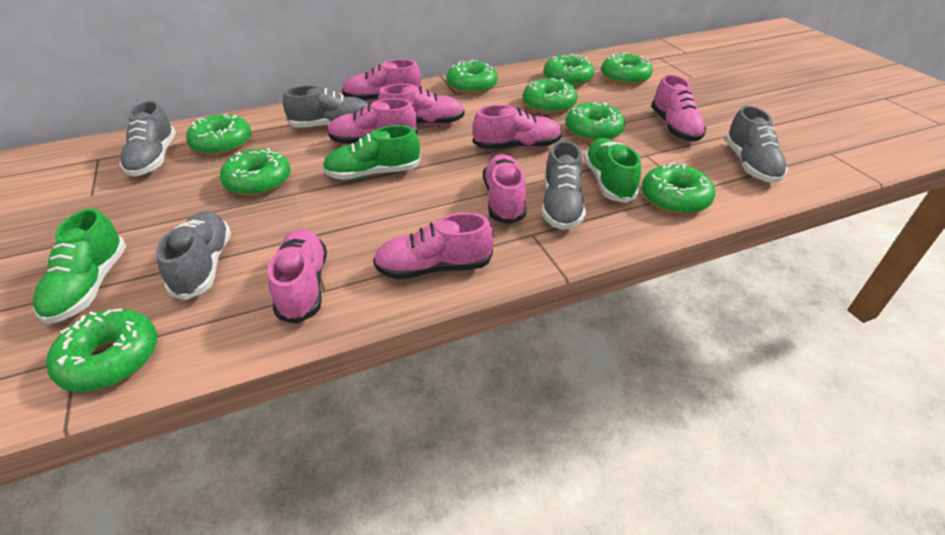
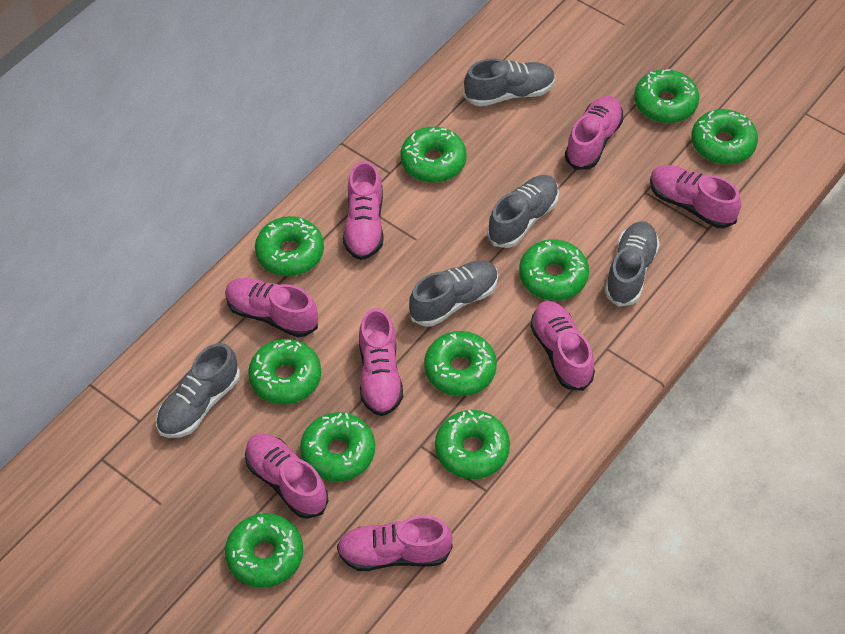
green donut: 9 -> 10
green shoe: 3 -> 0

